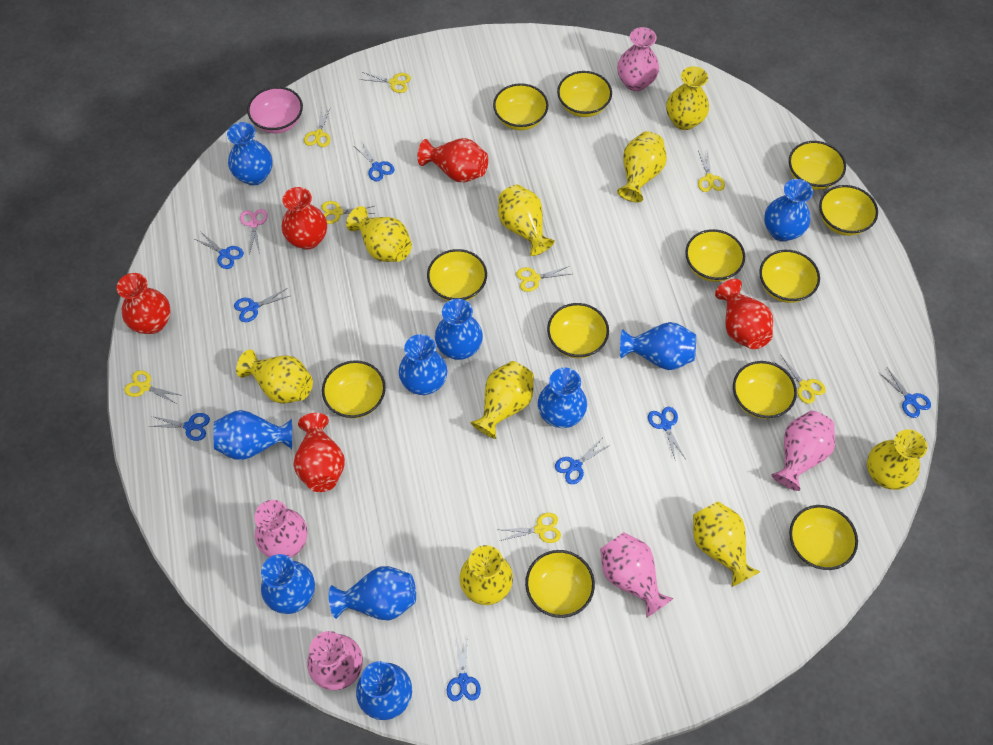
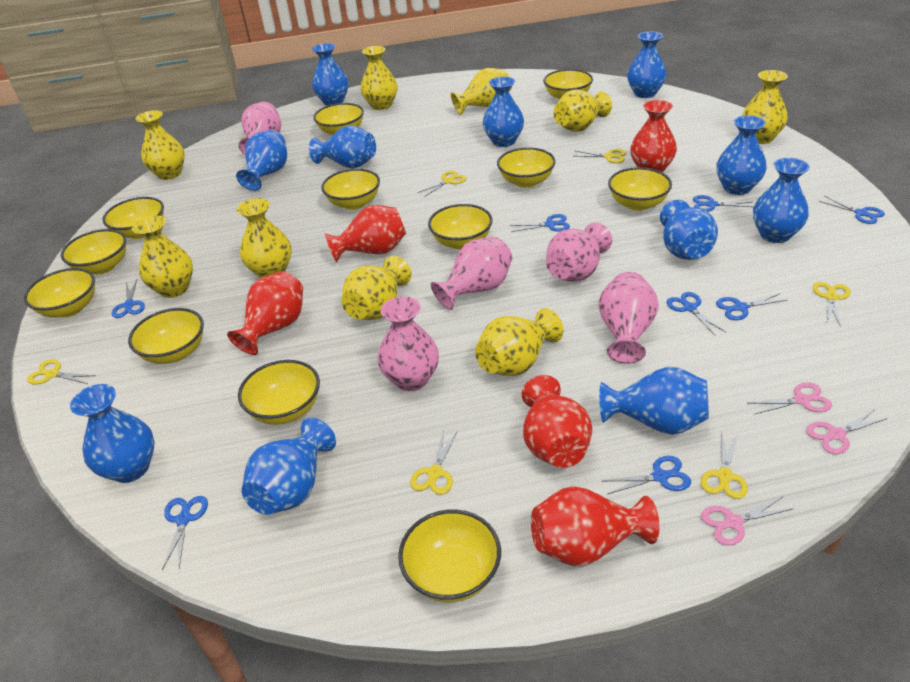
blue vase: 10 -> 11
pink bowl: 1 -> 0
pink scissors: 1 -> 3
yellow scissors: 8 -> 6

